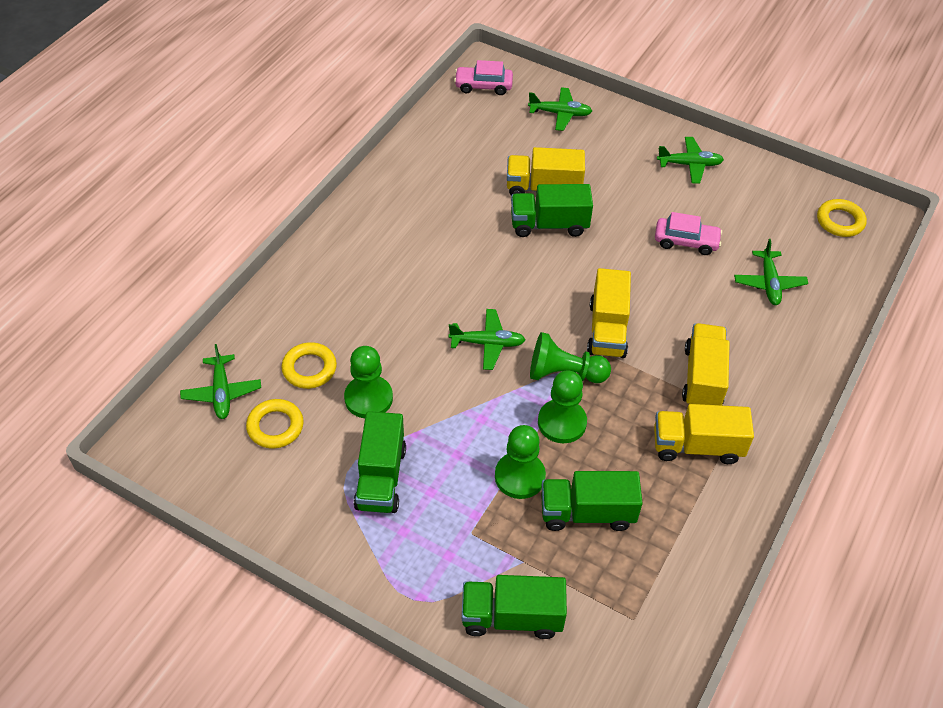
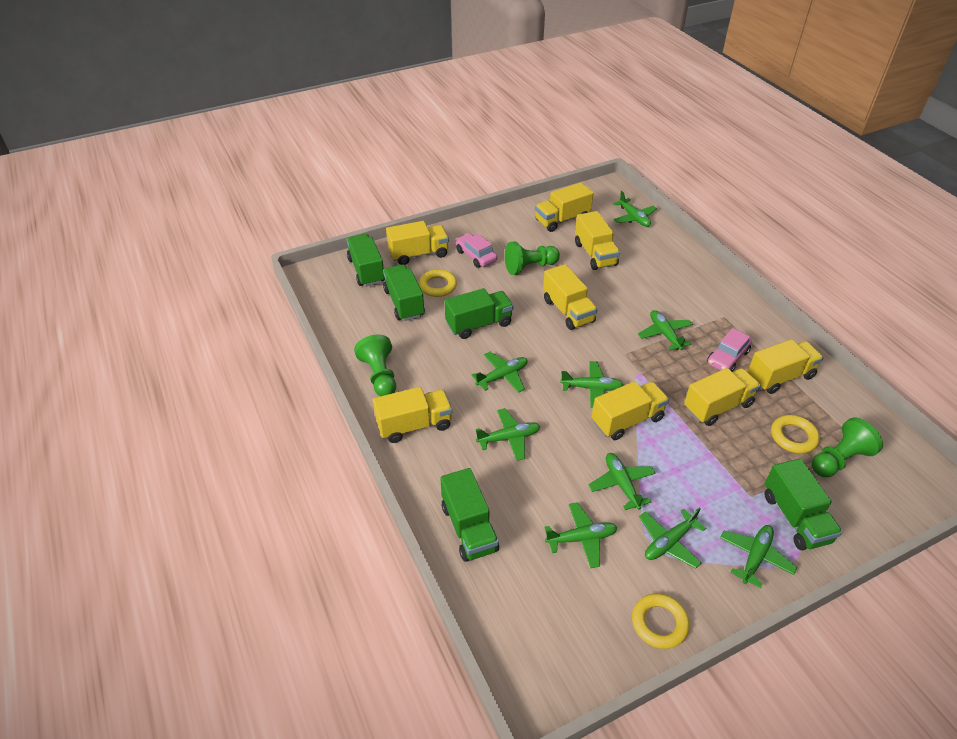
green pawn: 4 -> 3
green plane: 5 -> 9
green truck: 4 -> 5
yellow truck: 4 -> 8

